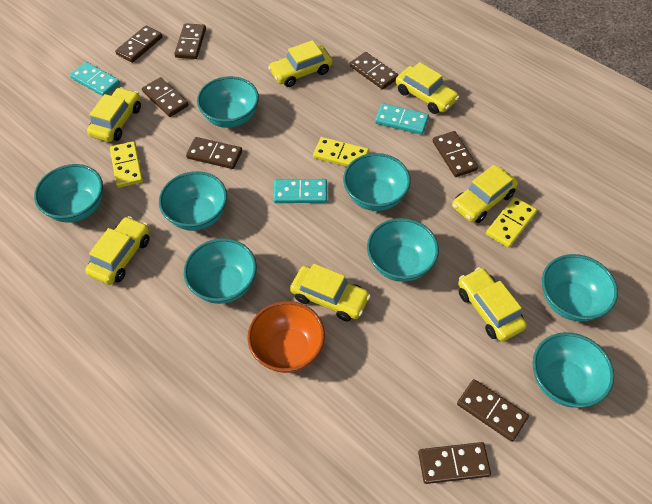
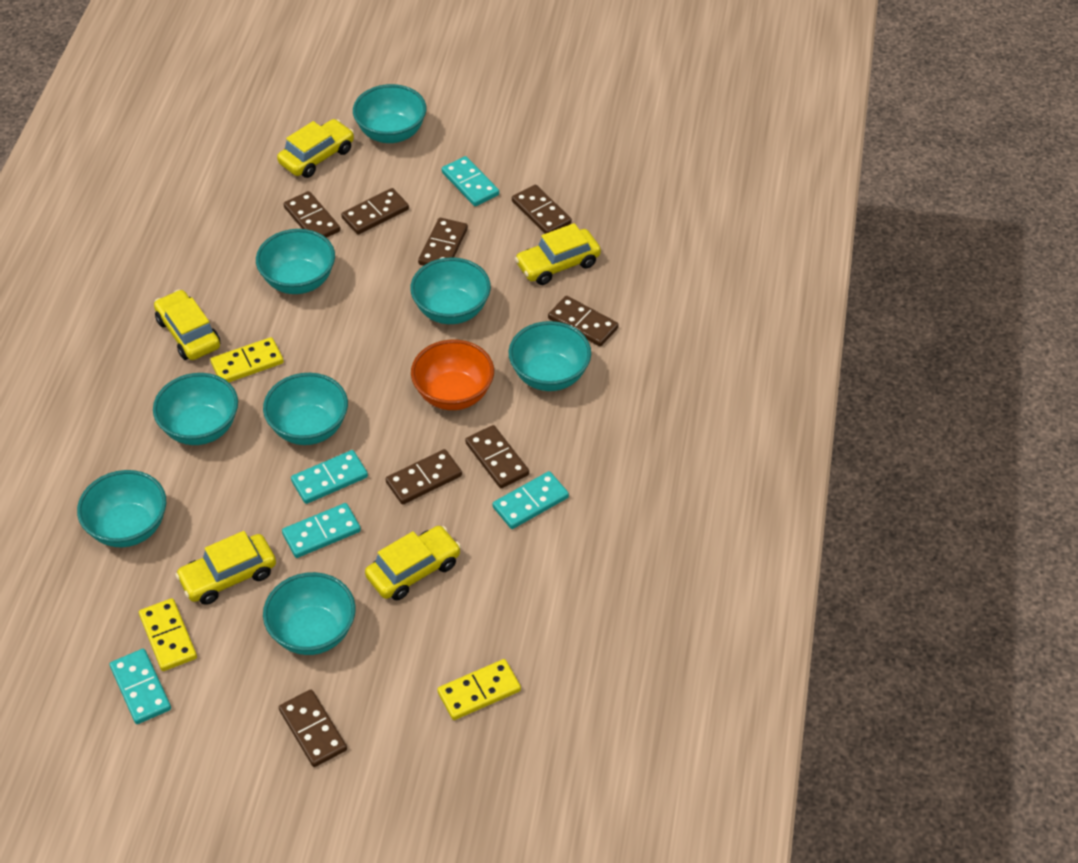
turquoise domino: 3 -> 5
yellow car: 7 -> 5

